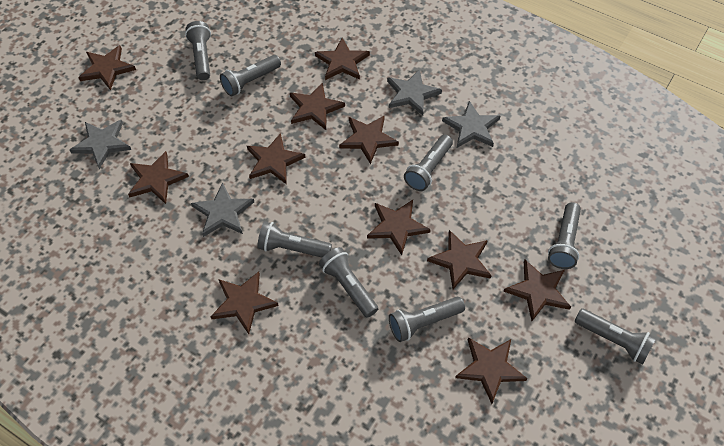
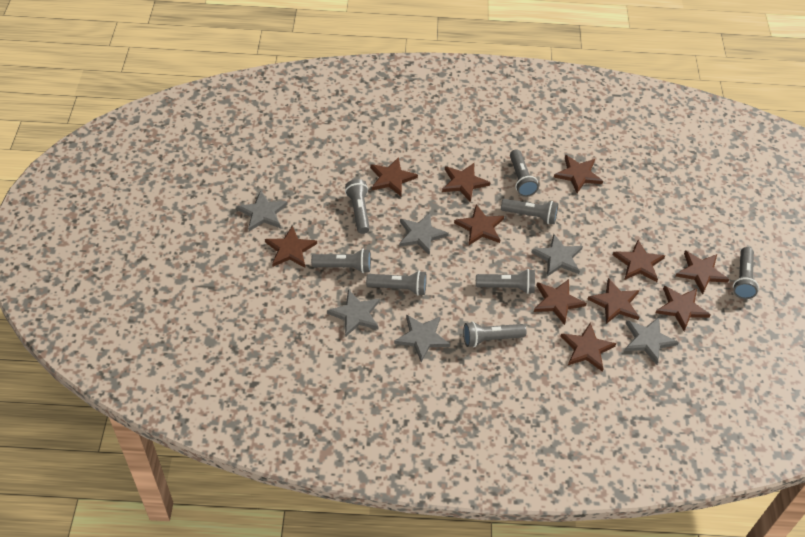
grey star: 4 -> 6

